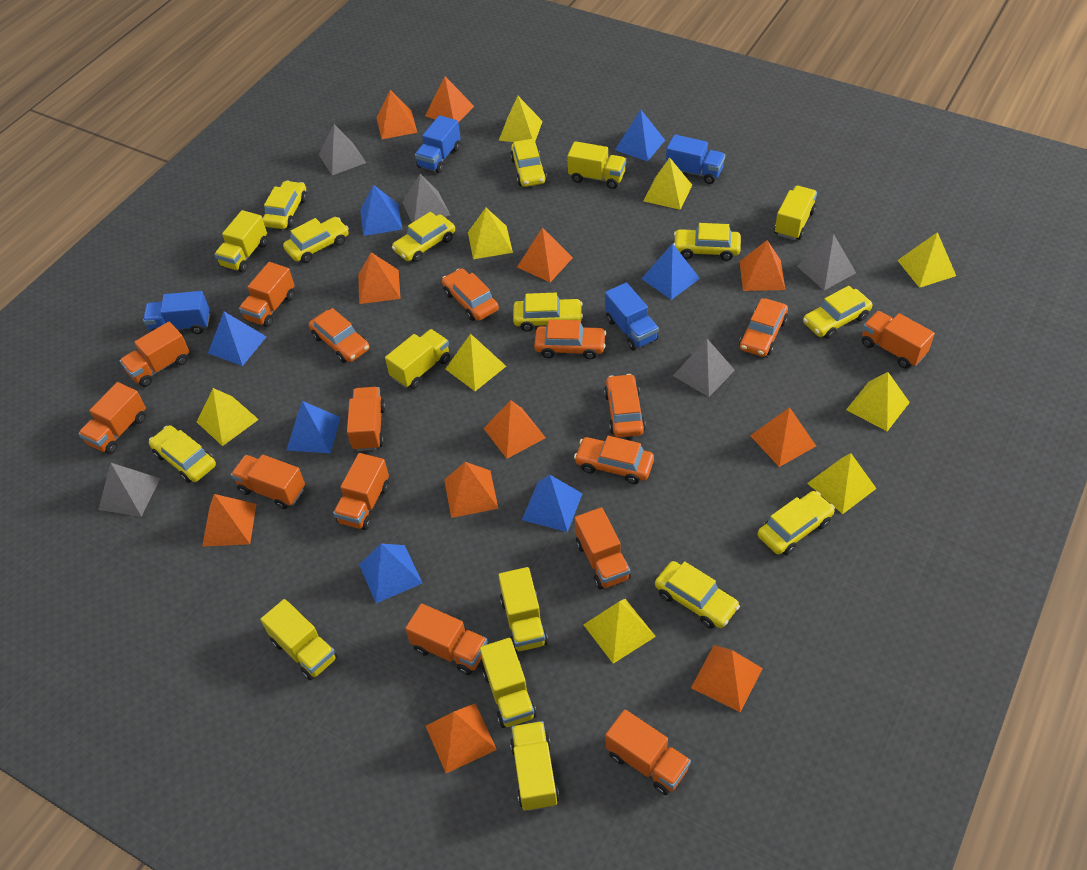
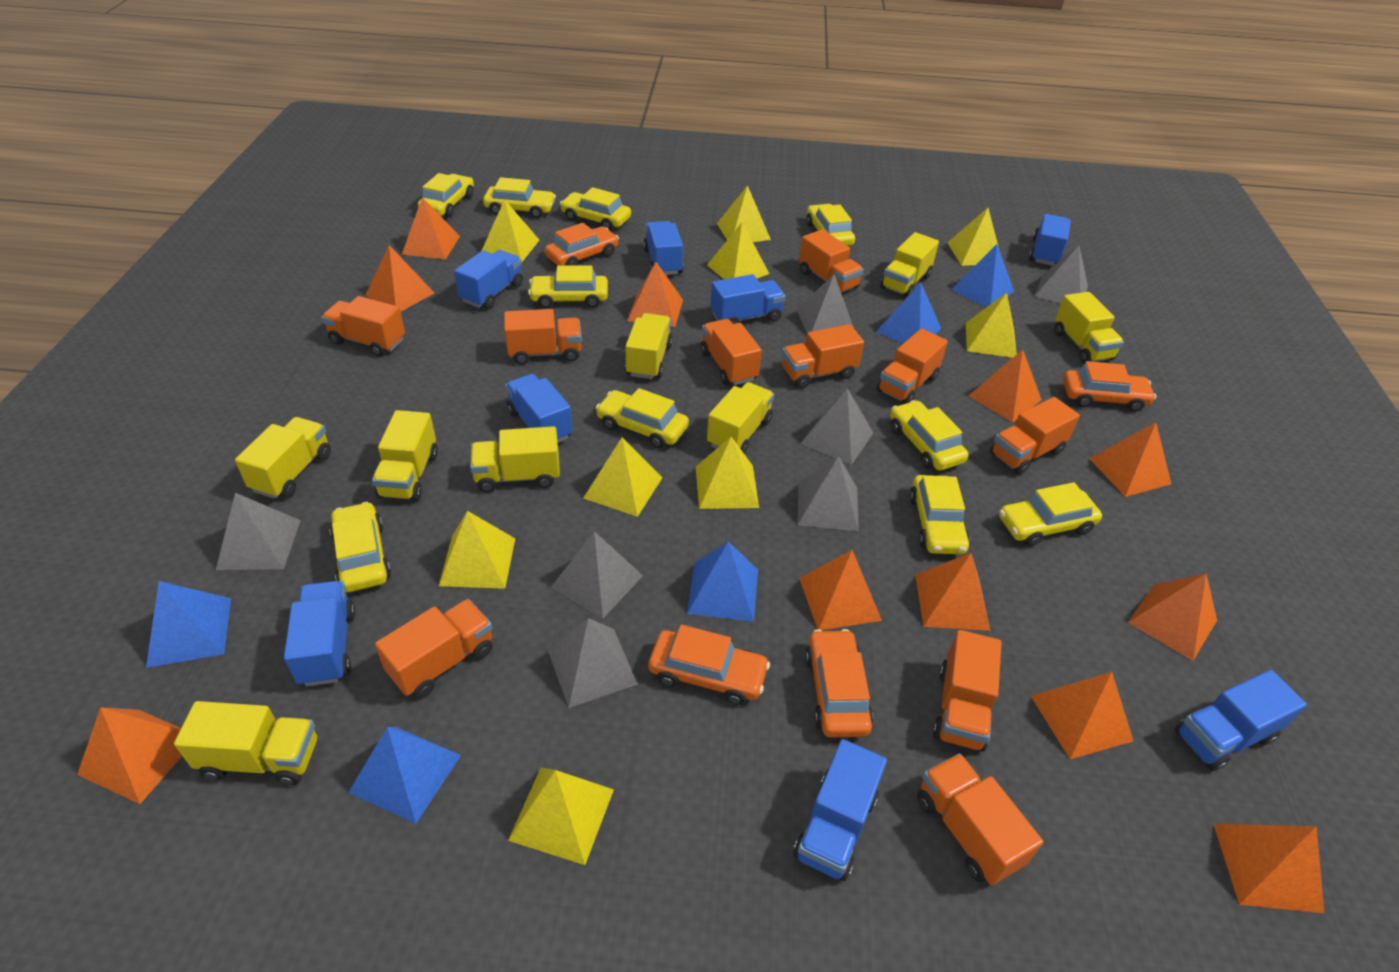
blue pyramid: 7 -> 5
blue truck: 4 -> 8
grey pyramid: 5 -> 7
orange car: 6 -> 4

